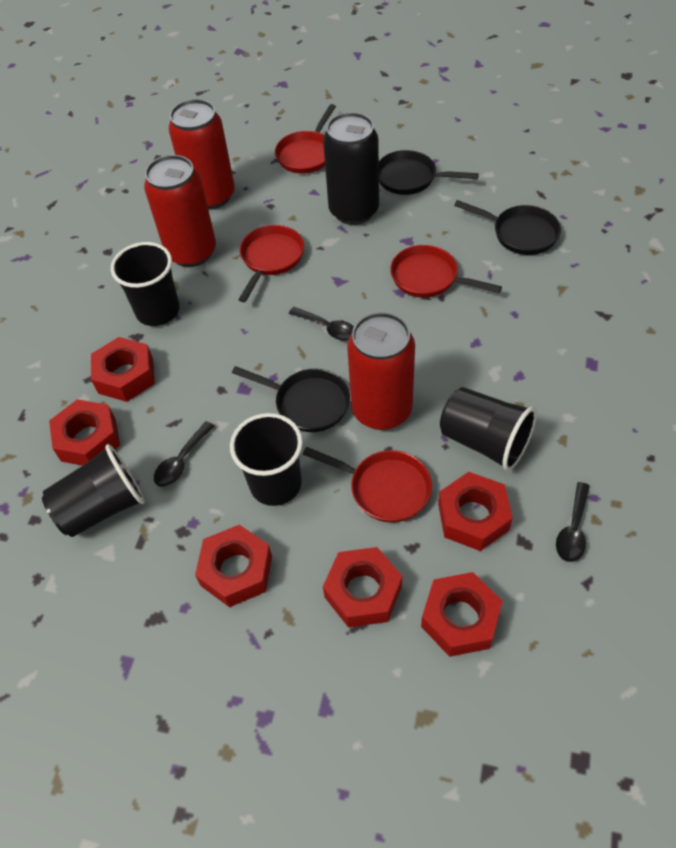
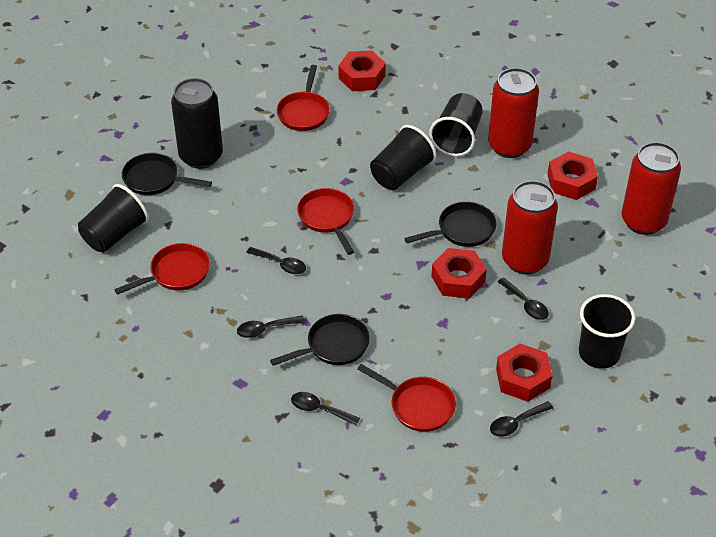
black spoon: 3 -> 5
red nut: 6 -> 4

